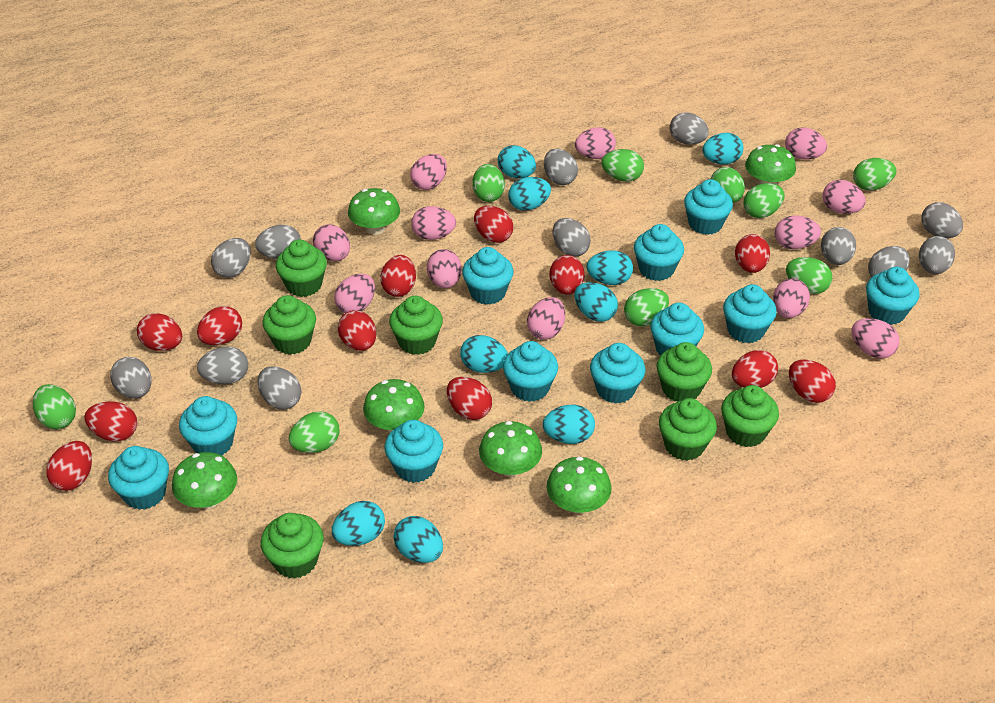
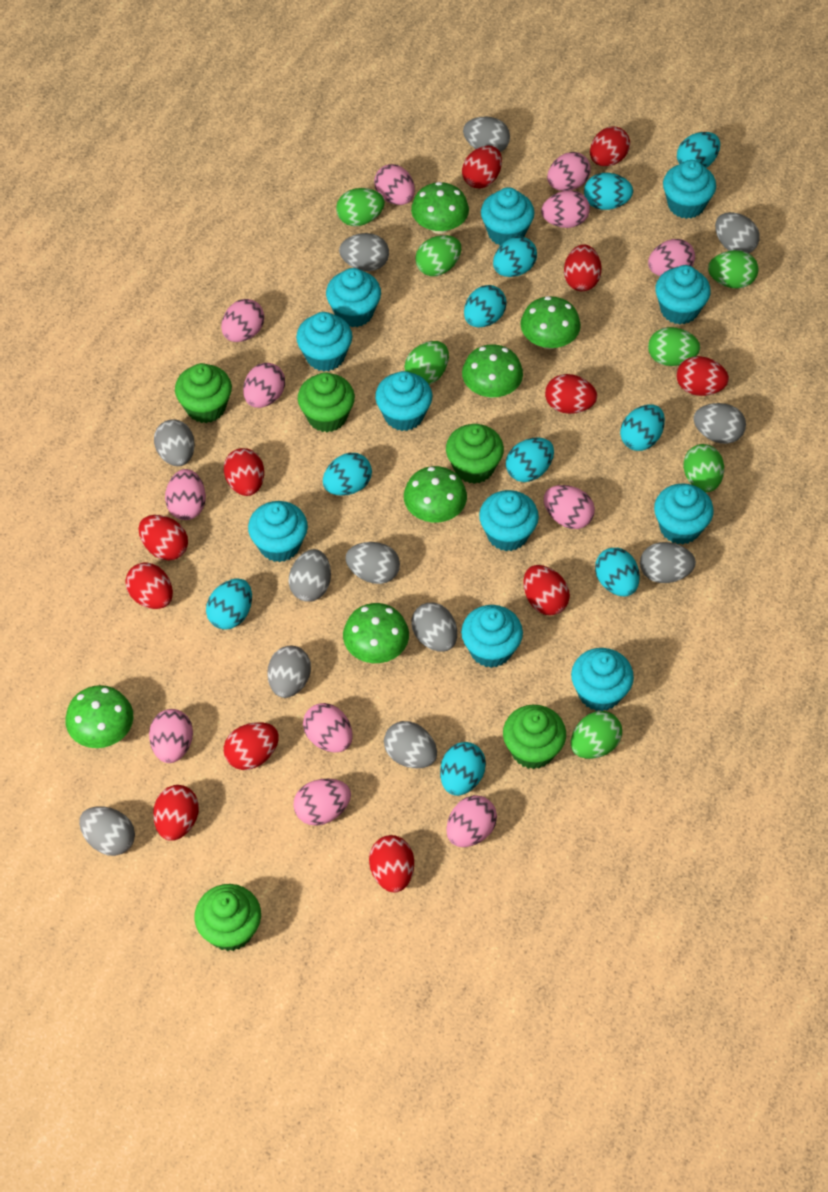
green cupcake: 7 -> 5
green egg: 9 -> 7
turquoise egg: 9 -> 10

